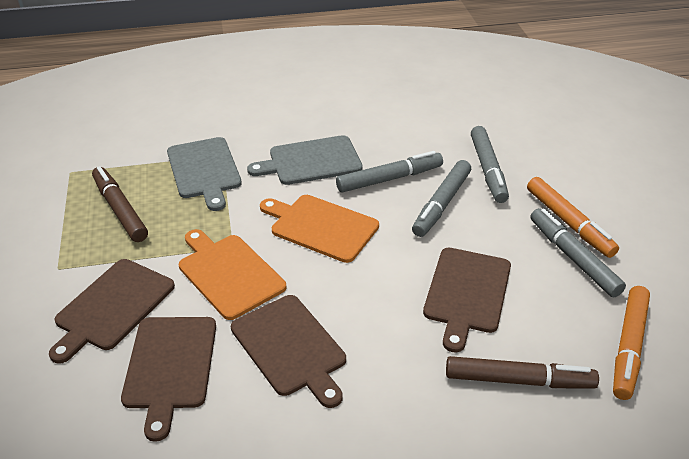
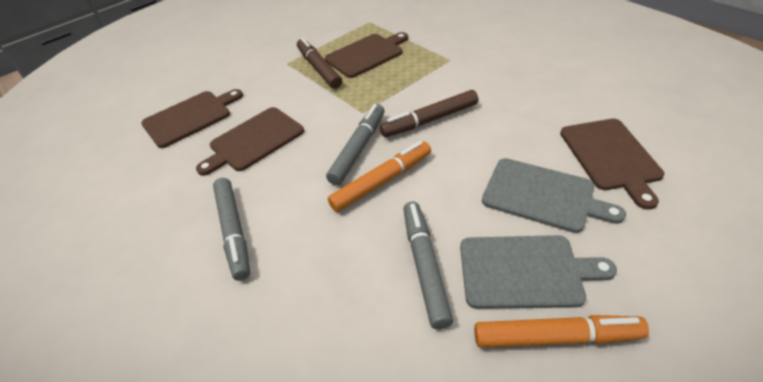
grey marker: 4 -> 3
orange cutting board: 2 -> 0

